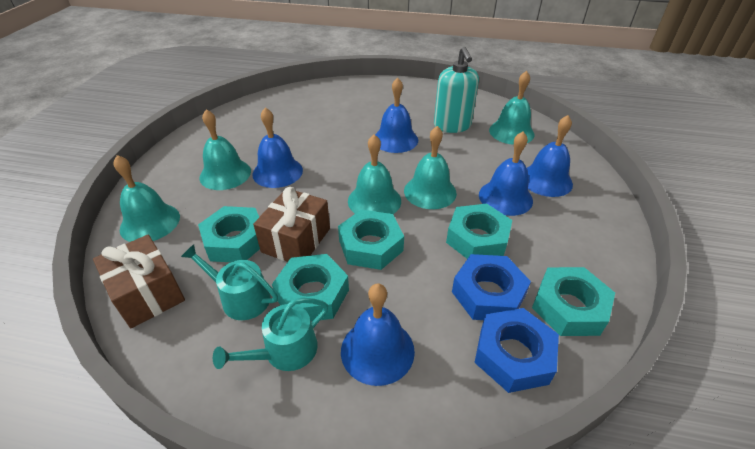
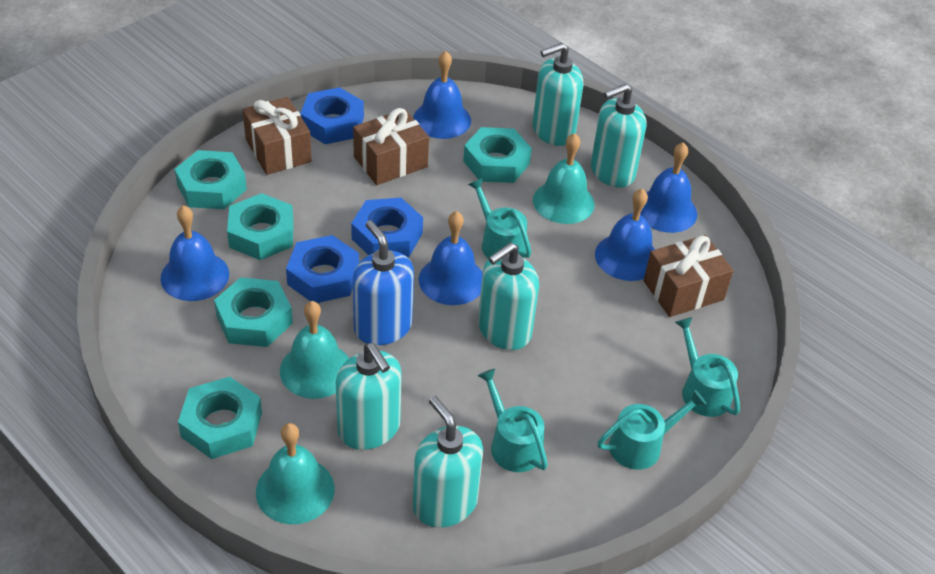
blue nut: 2 -> 3
blue soap dispenser: 0 -> 1
brown gift: 2 -> 3
turquoise bell: 5 -> 3
turquoise soap dispenser: 1 -> 5
turquoise watering can: 2 -> 4

